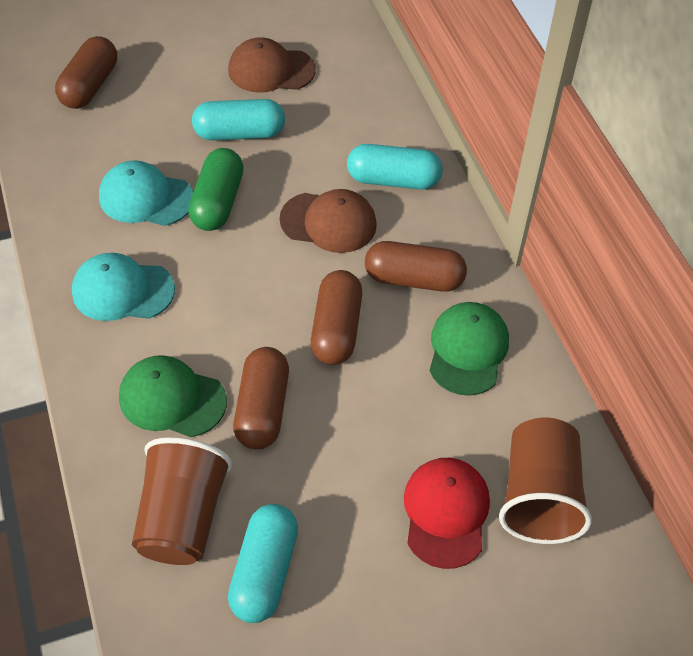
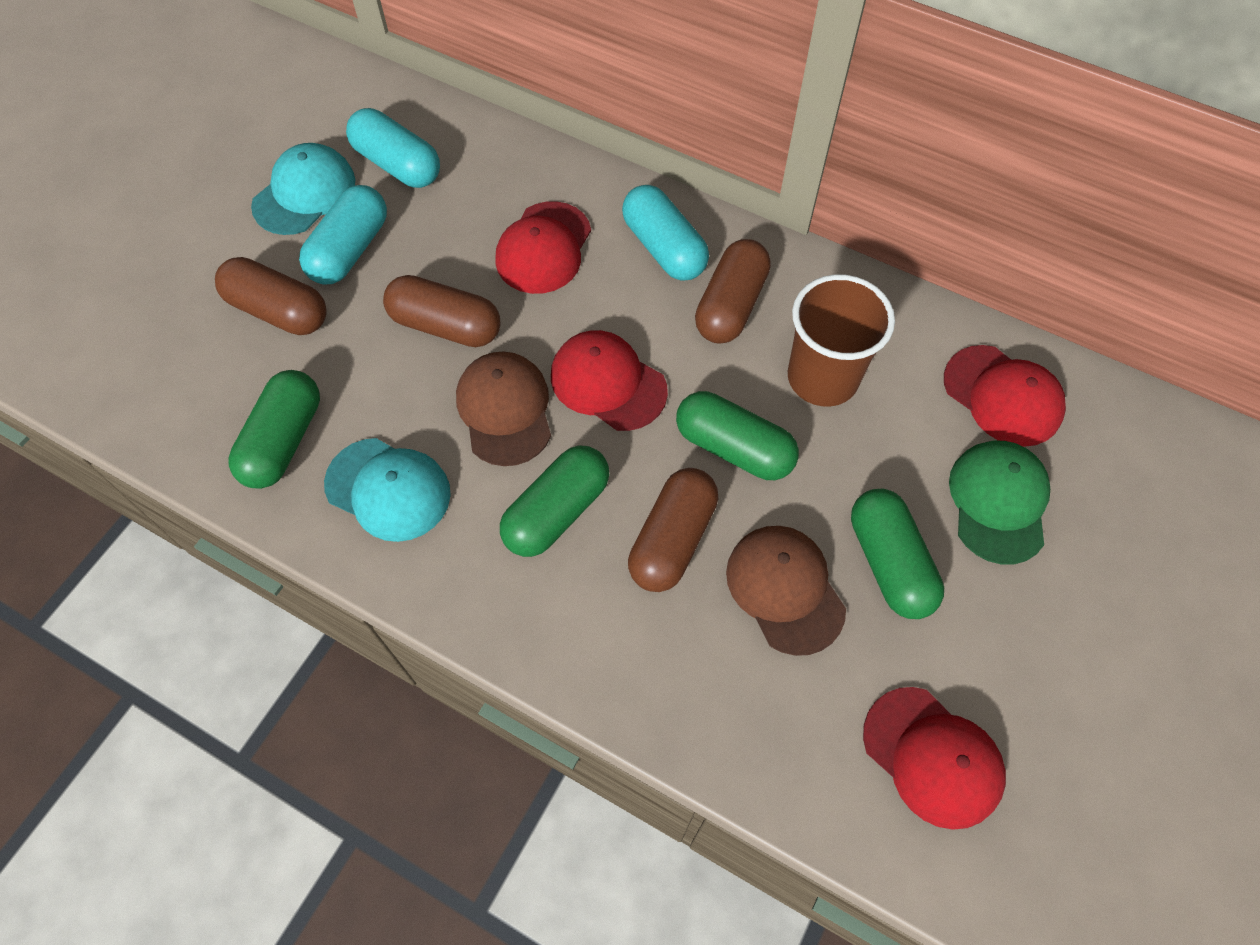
brown cup: 2 -> 1
green cap: 2 -> 1
green capsule: 1 -> 4
red cap: 1 -> 4

